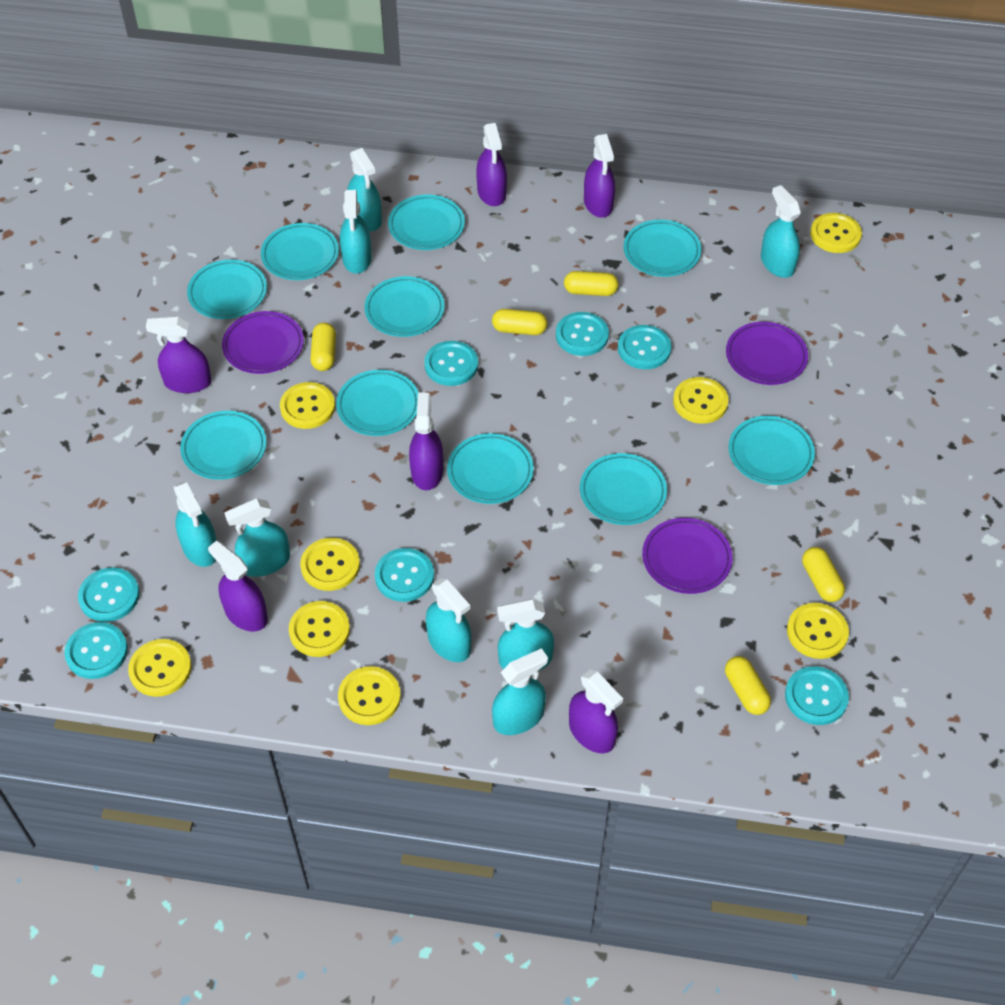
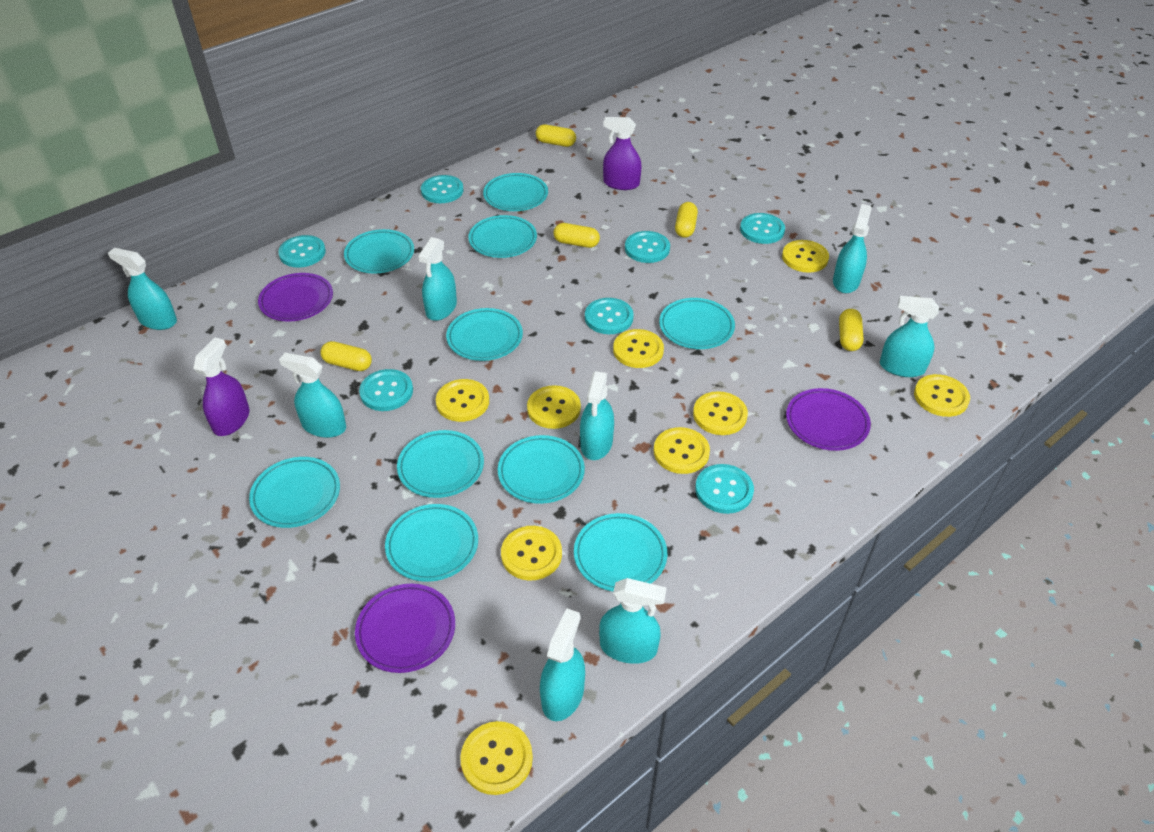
purple spray bottle: 6 -> 2
yellow button: 8 -> 9

